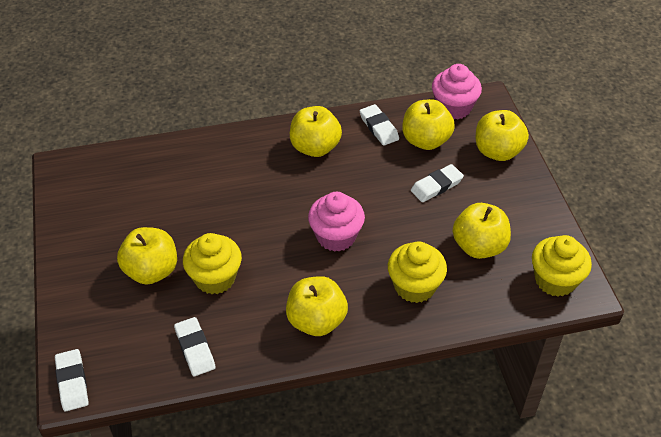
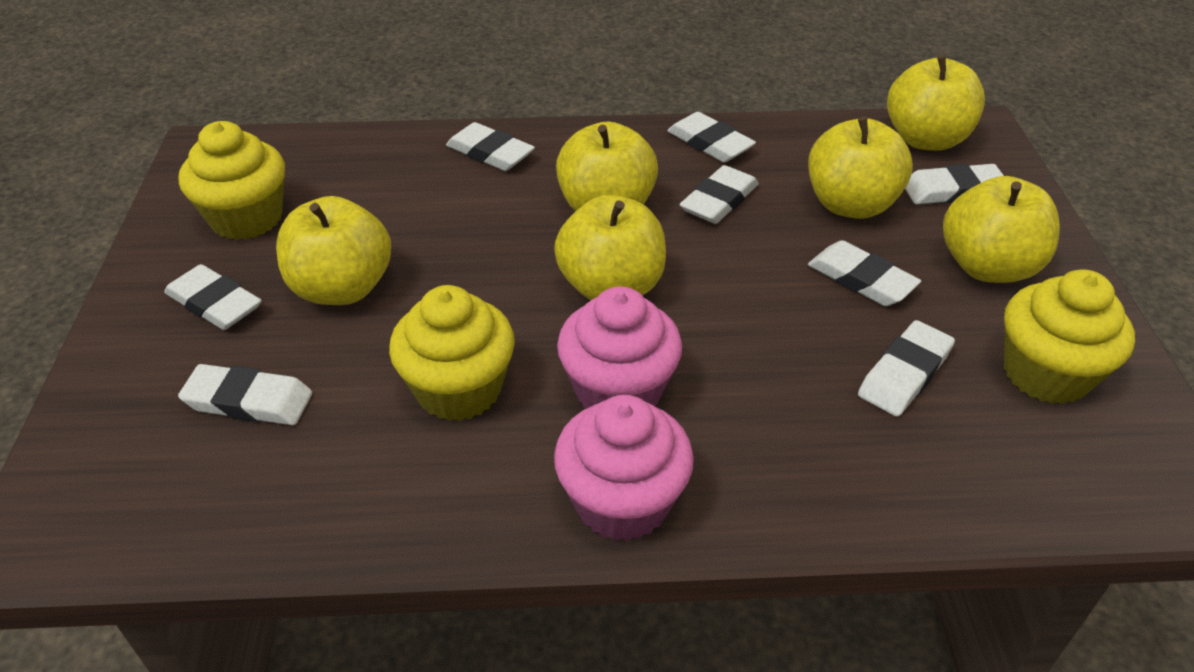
white eraser: 4 -> 8

